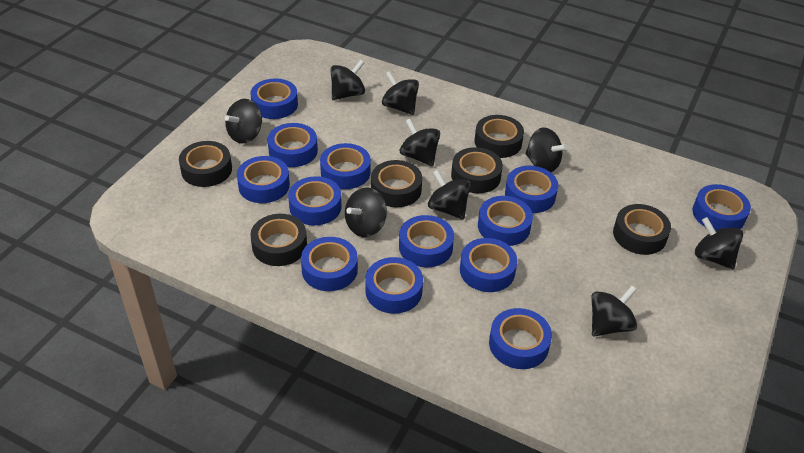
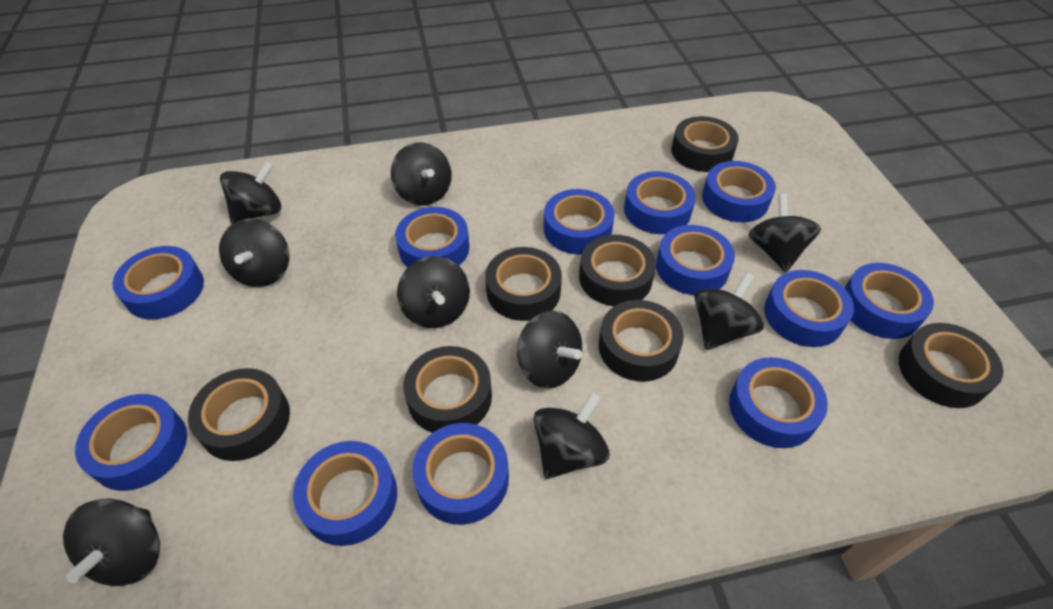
black tape: 6 -> 7
blue tape: 13 -> 12

